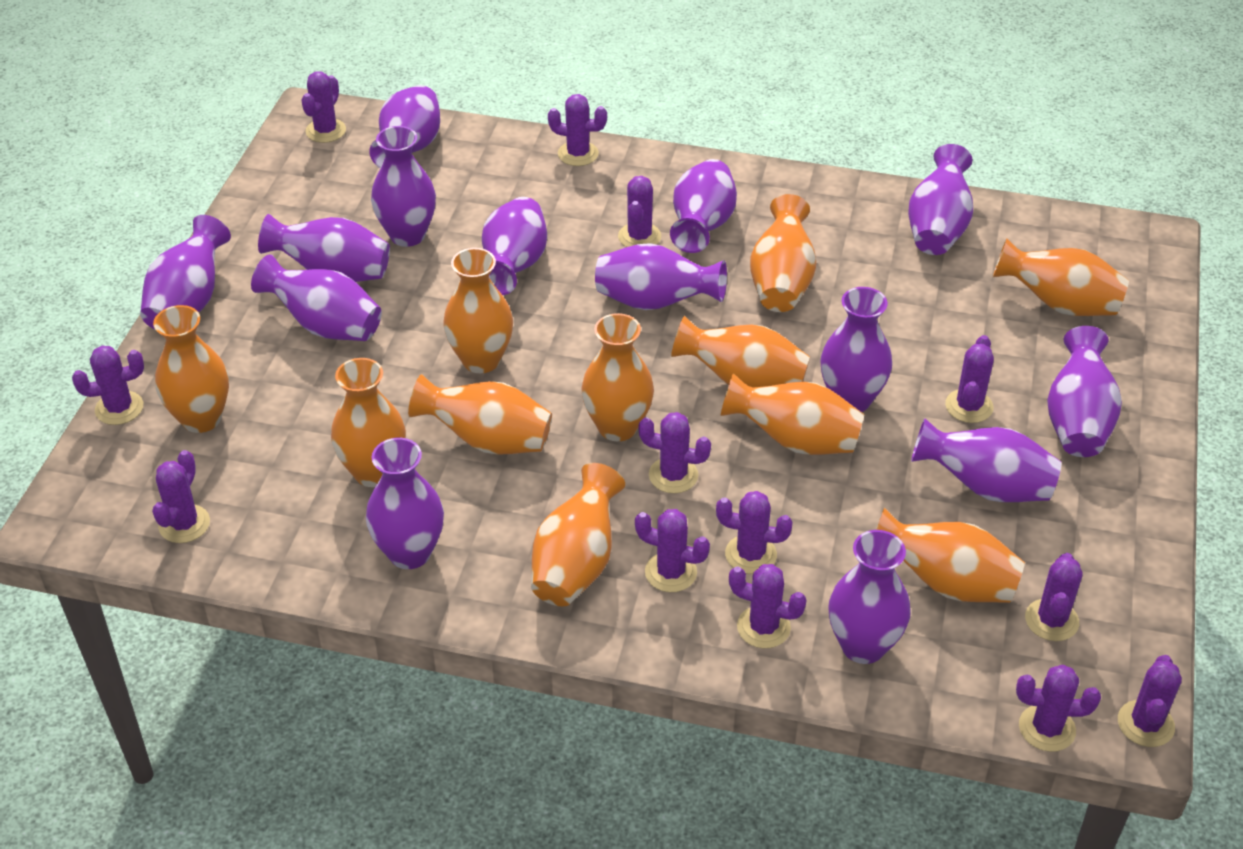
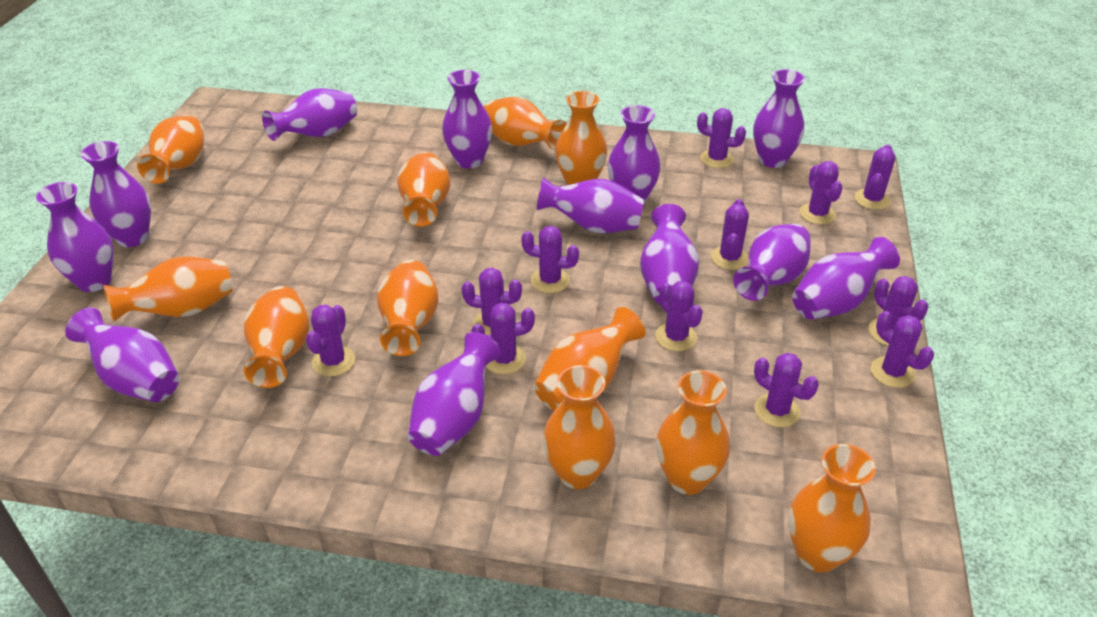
purple cactus: 13 -> 12
purple vase: 14 -> 12

